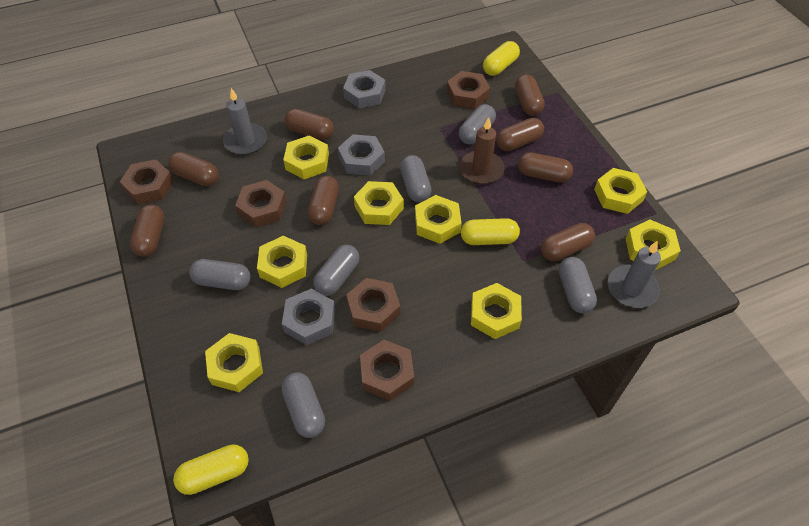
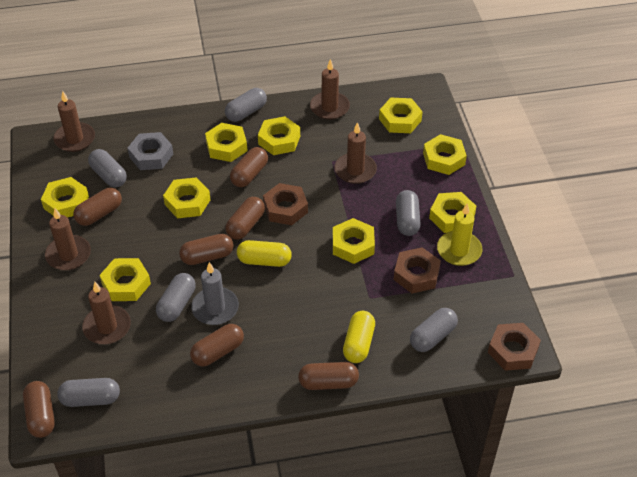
brown candle: 1 -> 5
brown capsule: 8 -> 7
brown nut: 5 -> 3
grey candle: 2 -> 1
grey nut: 3 -> 1
yellow candle: 0 -> 1
yellow capsule: 3 -> 2
yellow nut: 8 -> 9

